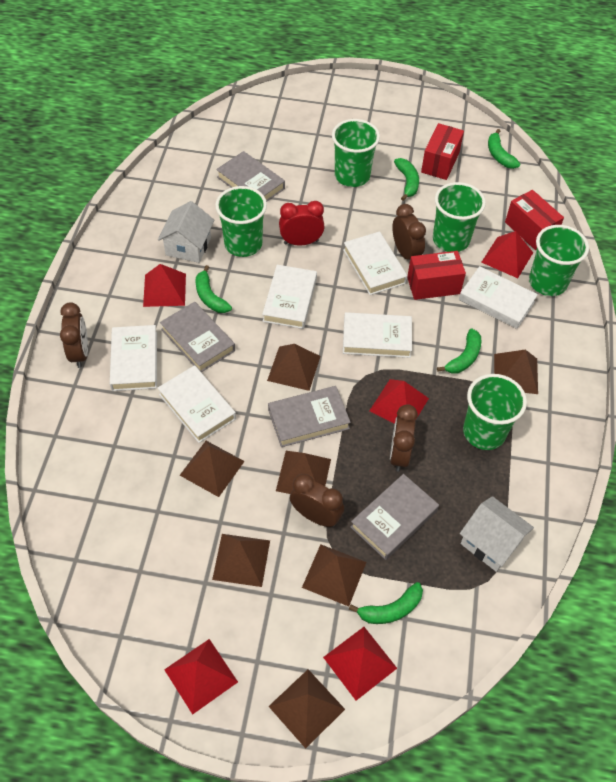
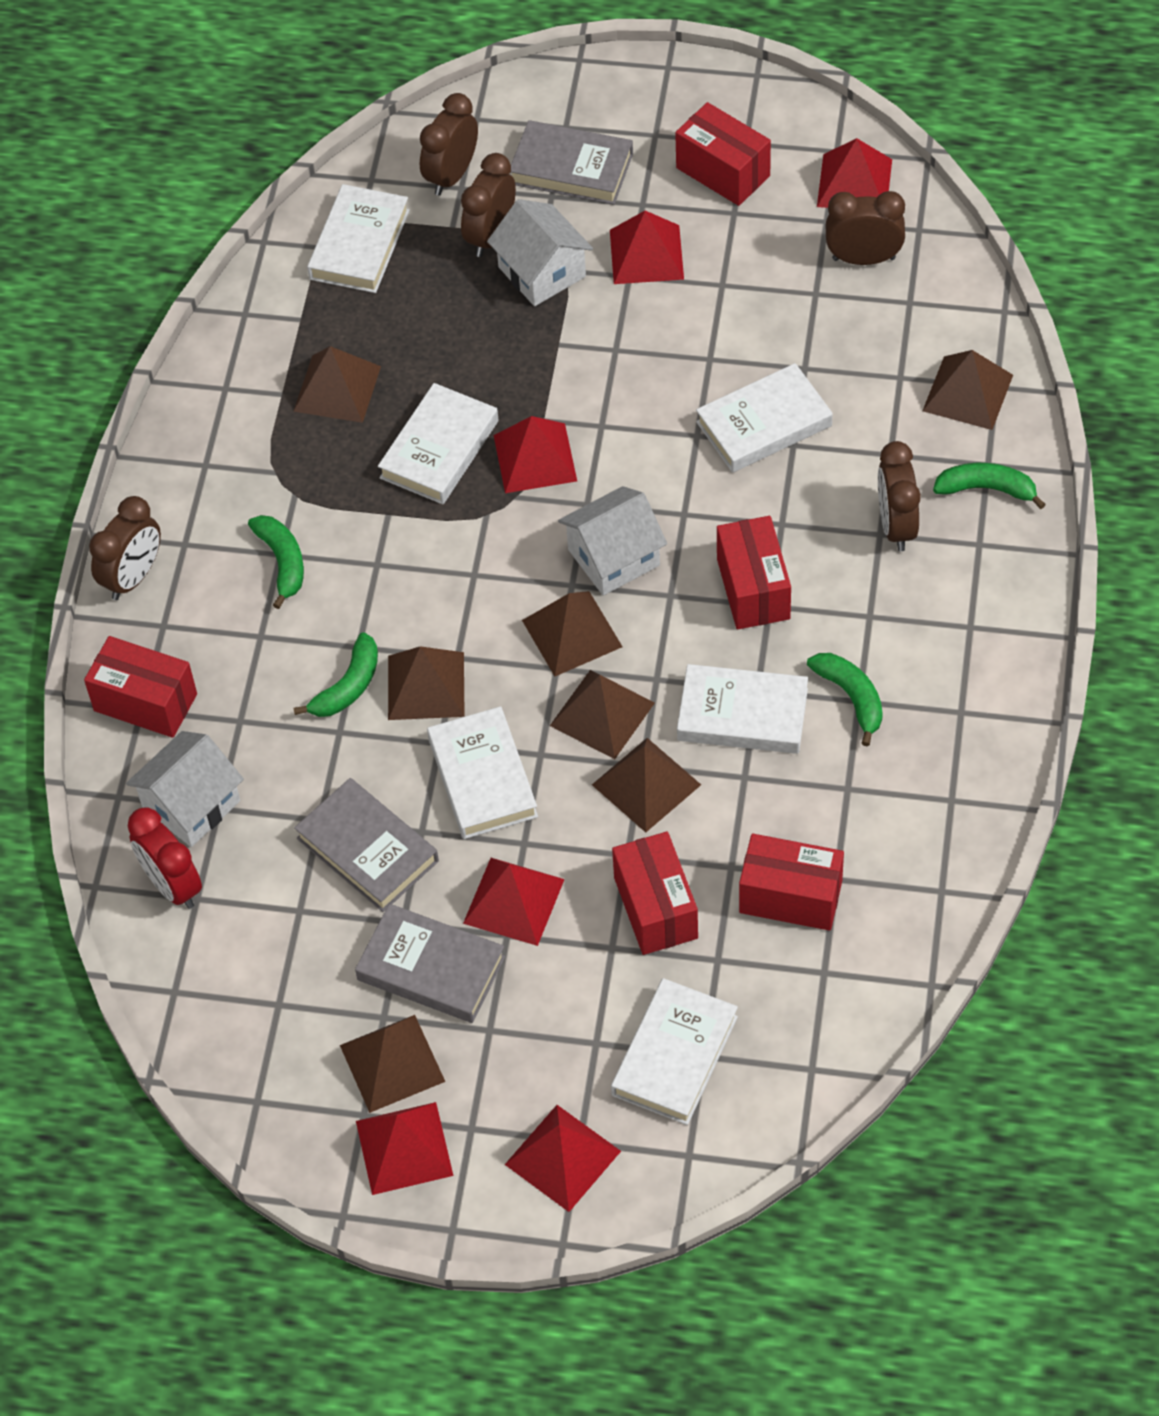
brown clock: 4 -> 5
green banana: 5 -> 4
green cup: 5 -> 0
grey book: 4 -> 3
red box: 3 -> 5
red pyramid: 5 -> 6
white house: 2 -> 3

